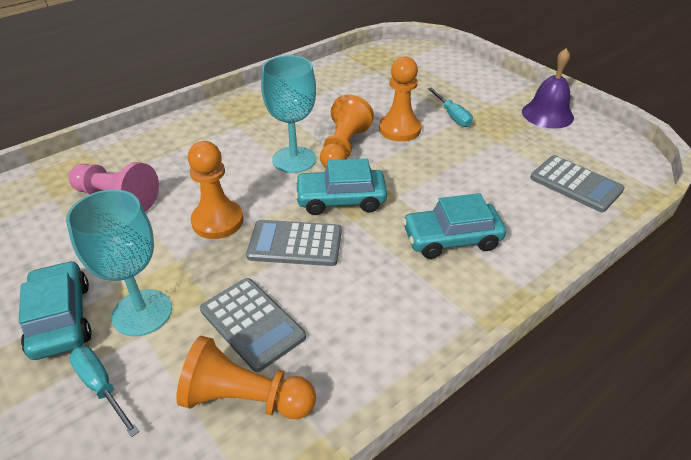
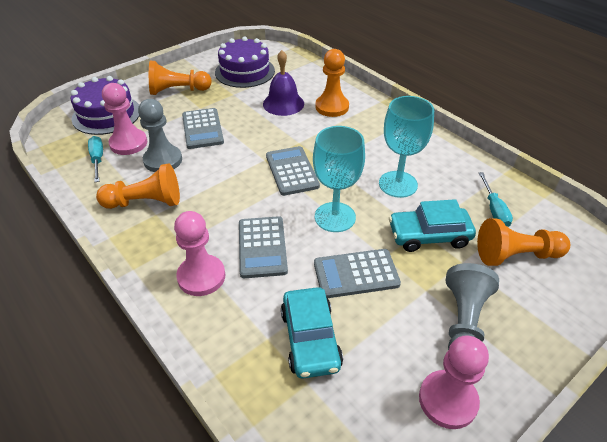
grey calculator: 3 -> 4
grey pawn: 0 -> 2
pink pawn: 1 -> 3
purple cake: 0 -> 2
turquoise car: 3 -> 2

